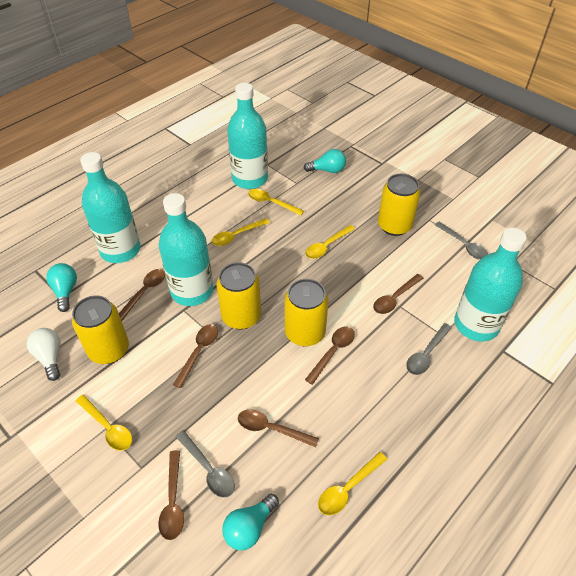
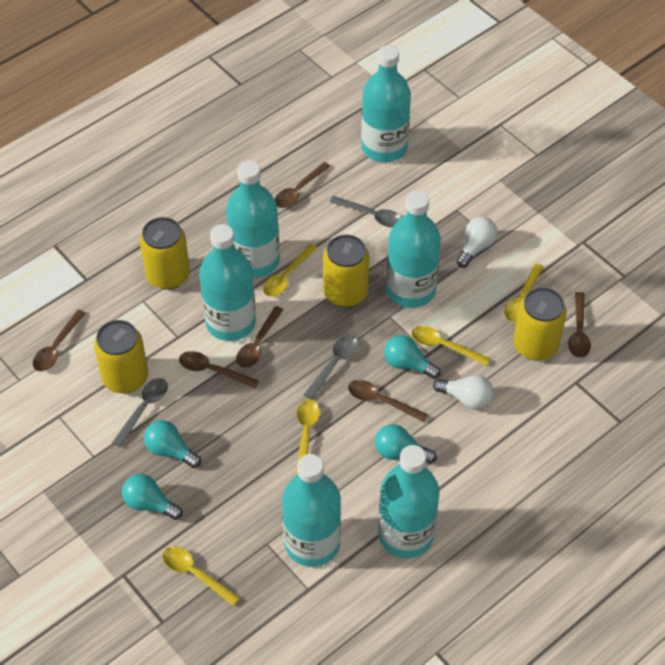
turquoise bottle: 4 -> 6
turquoise light bulb: 3 -> 4
white light bulb: 1 -> 2

